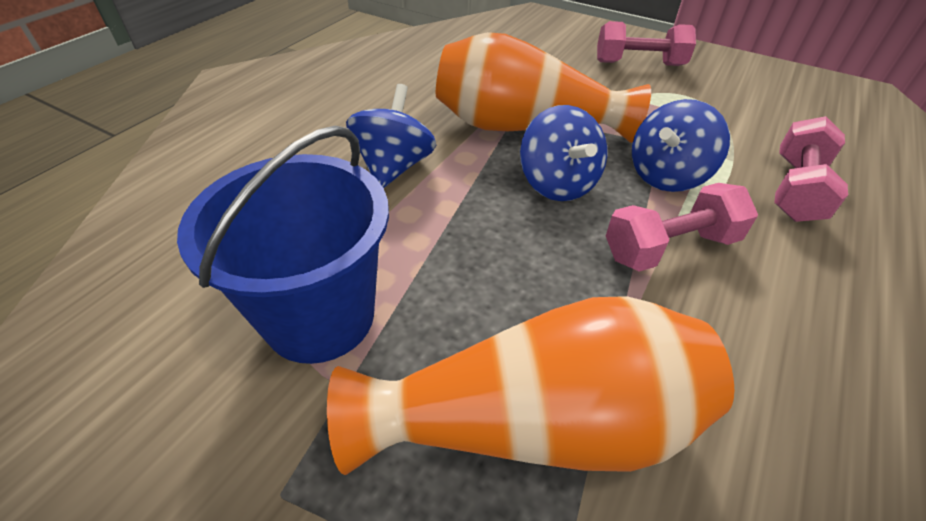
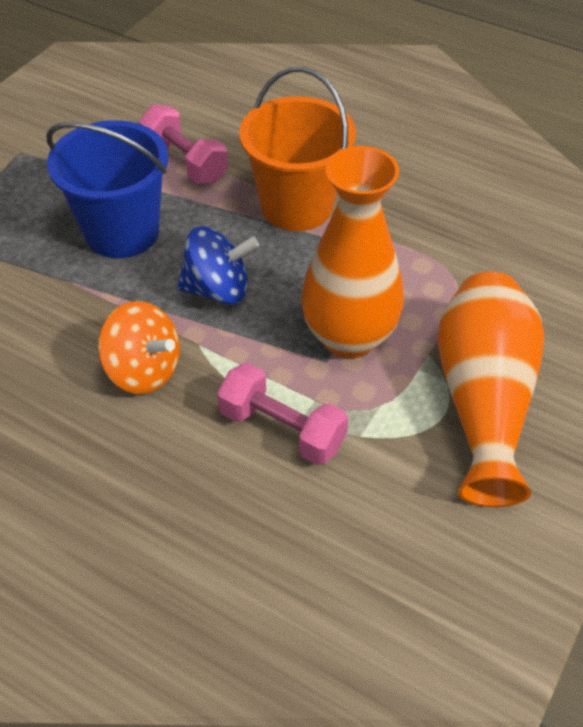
blue spinning top: 3 -> 1
orange bucket: 0 -> 1
orange spinning top: 0 -> 1
pink dumbbell: 3 -> 2

